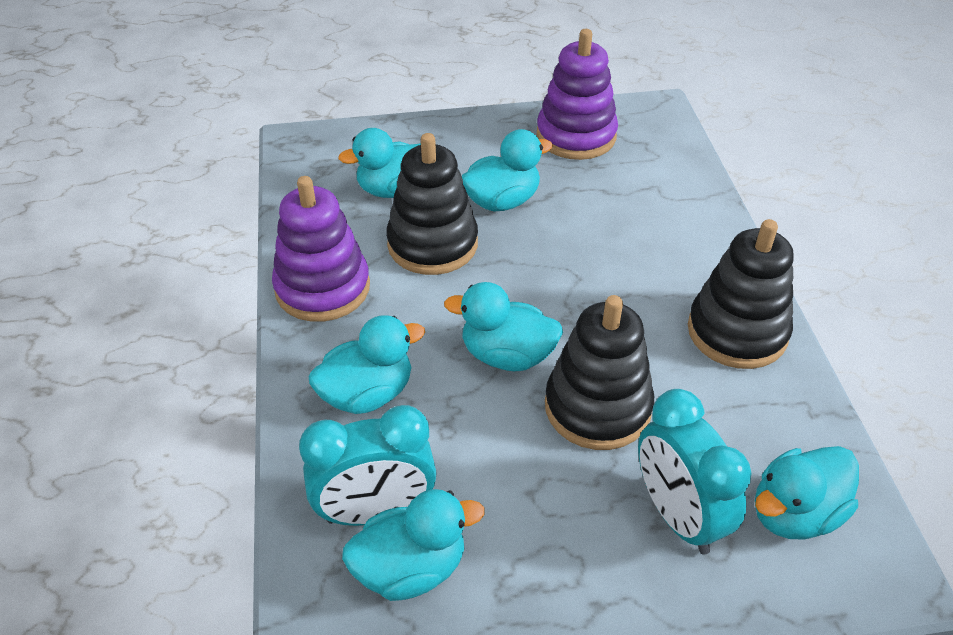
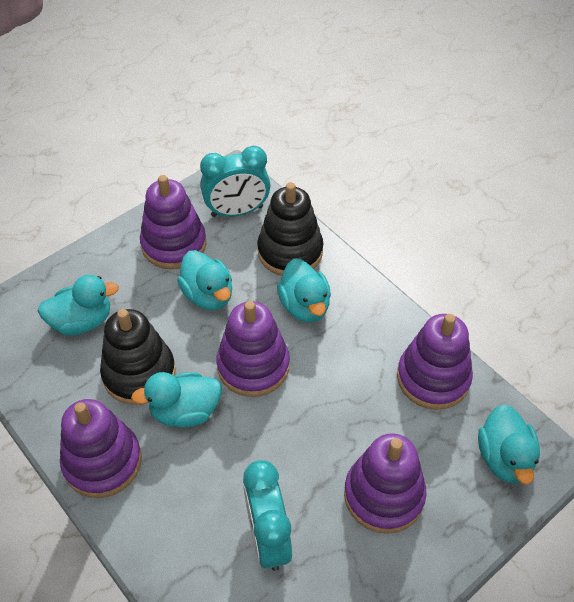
black stacking toy: 3 -> 2
purple stacking toy: 2 -> 5
turquoise duck: 6 -> 5

